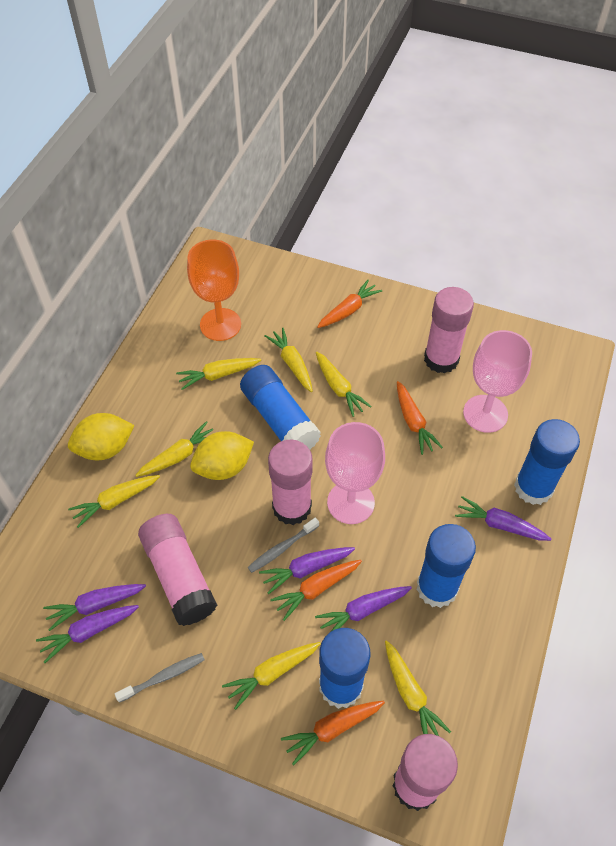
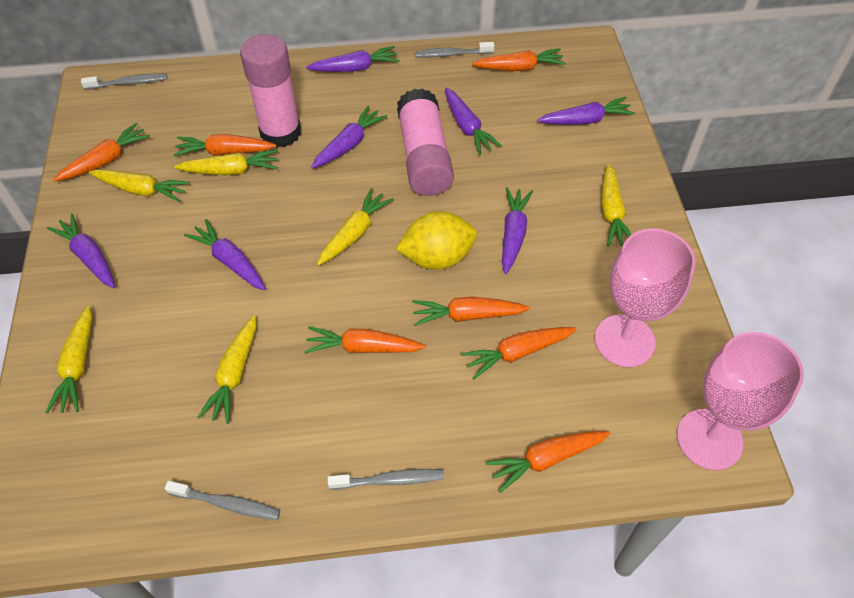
blue glue stick: 4 -> 0
grey toothbrush: 2 -> 4
orange carrot: 4 -> 7
orange goblet: 1 -> 0
pink glue stick: 4 -> 2
purple carrot: 5 -> 7
yellow carrot: 7 -> 6
yellow lemon: 2 -> 1

